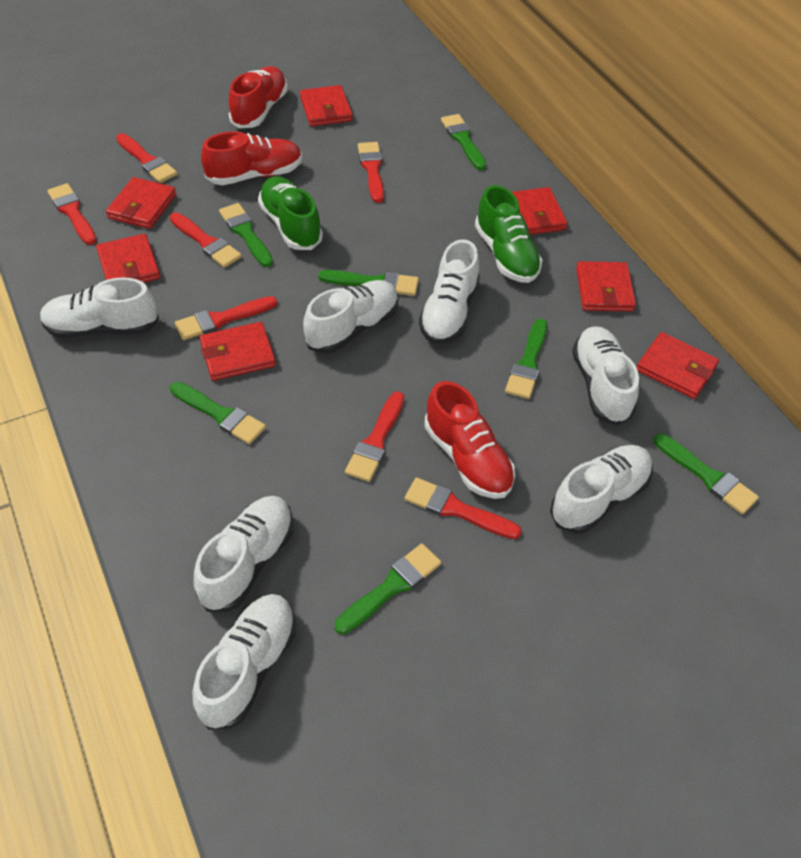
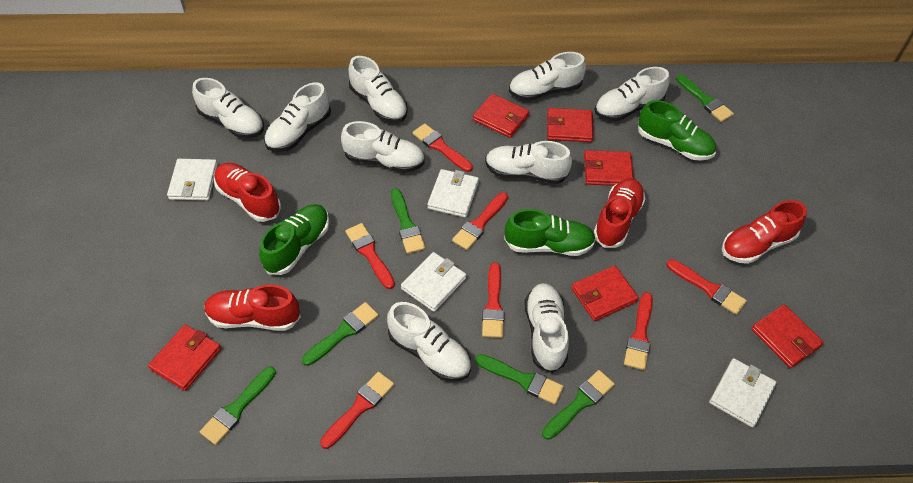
green brush: 7 -> 6
green shoe: 2 -> 3
red shoe: 3 -> 4
red wallet: 7 -> 6
white shoe: 7 -> 9
white wallet: 0 -> 4

